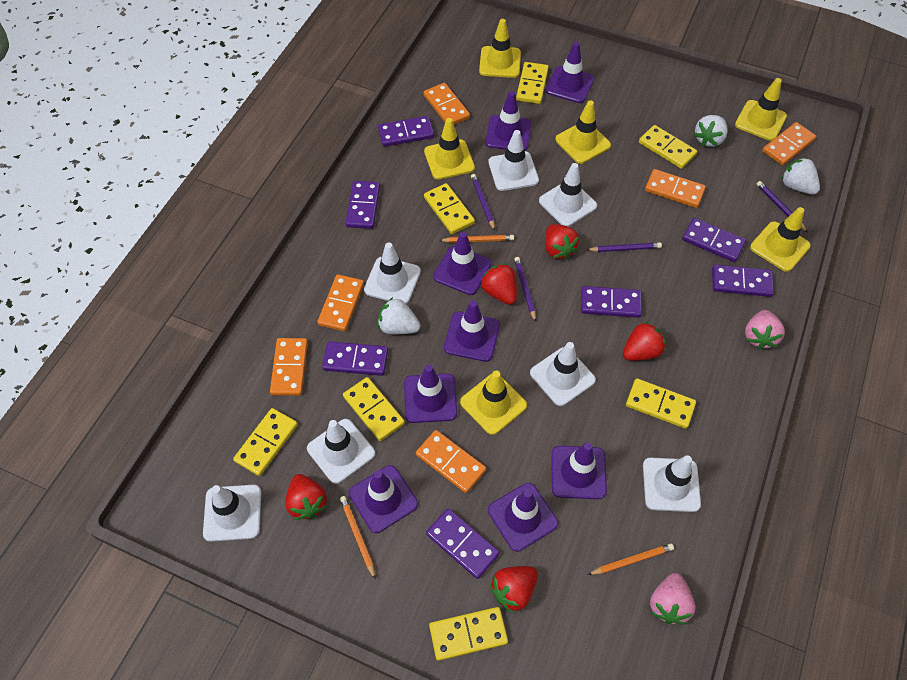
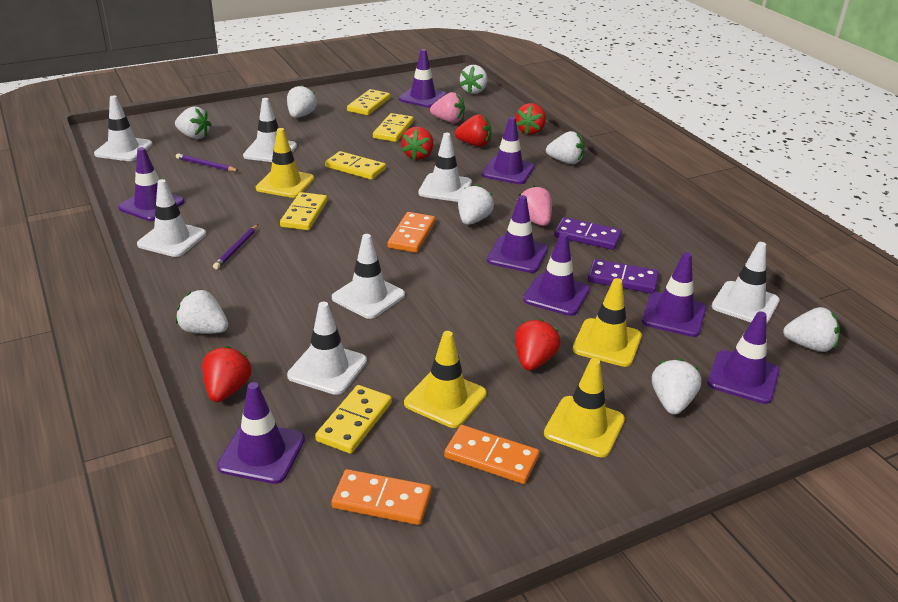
orange domino: 6 -> 3
orange pencil: 3 -> 0
purple domino: 7 -> 2
purple pencil: 4 -> 2
white strawberry: 3 -> 8
yellow domino: 7 -> 5
yellow traffic cone: 6 -> 4

